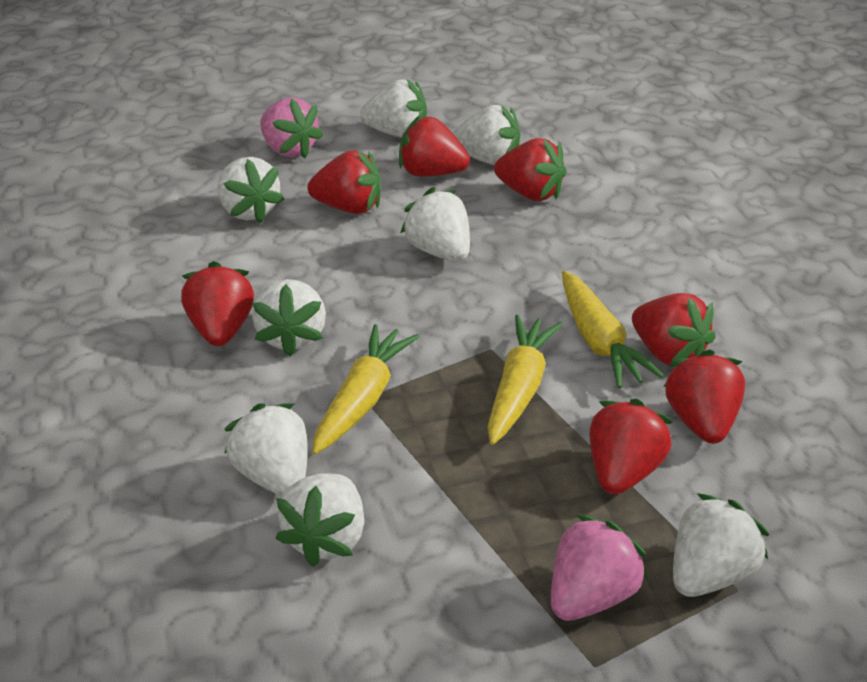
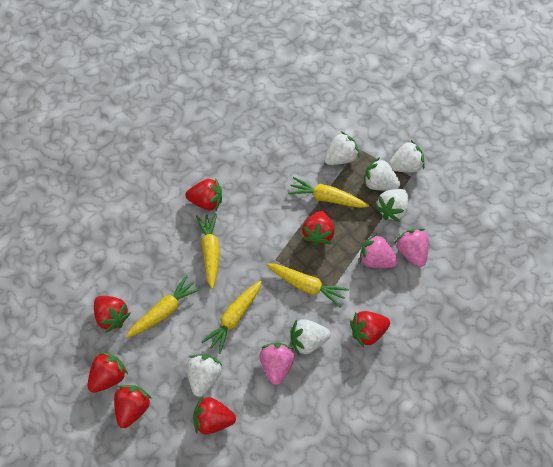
pink strawberry: 2 -> 3
white strawberry: 8 -> 6
yellow carrot: 3 -> 5

